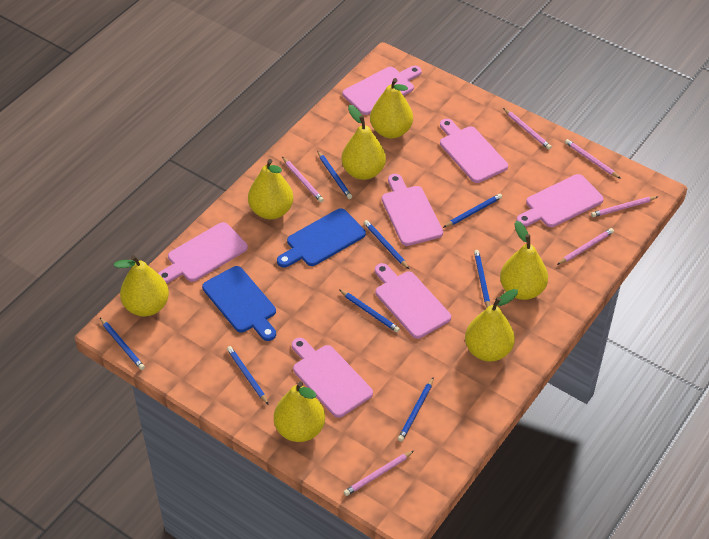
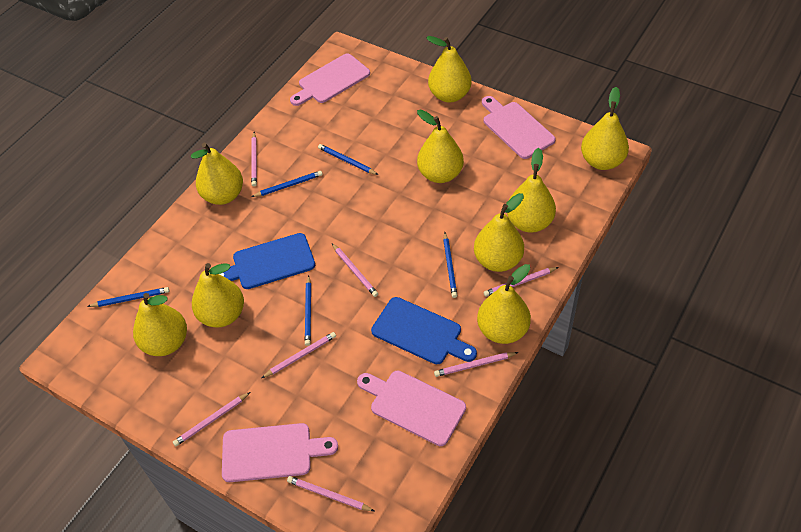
blue pencil: 8 -> 5
pink cutting board: 7 -> 4
pink pencil: 6 -> 7
yellow pear: 7 -> 9

